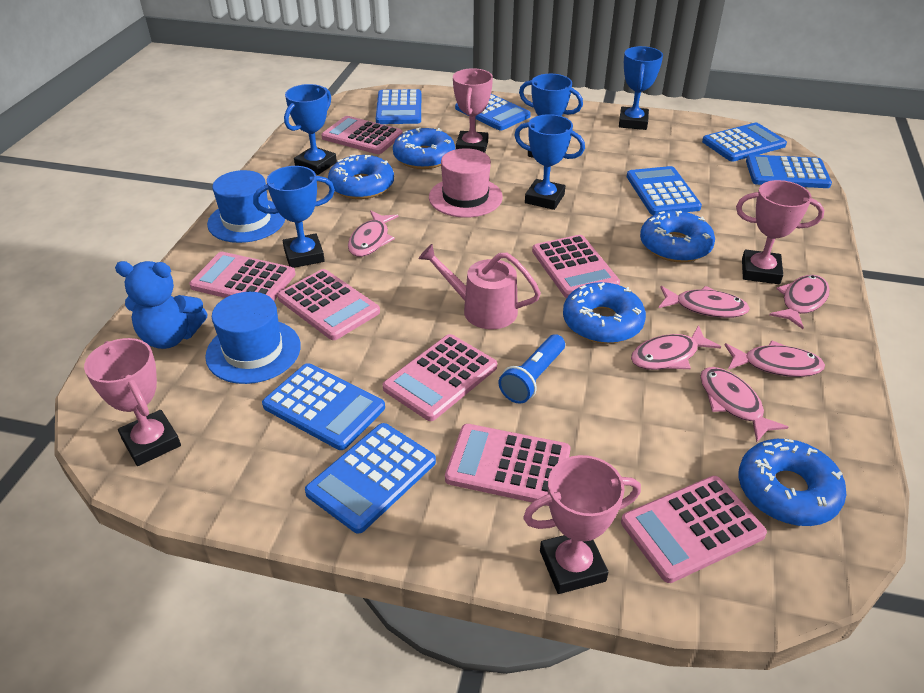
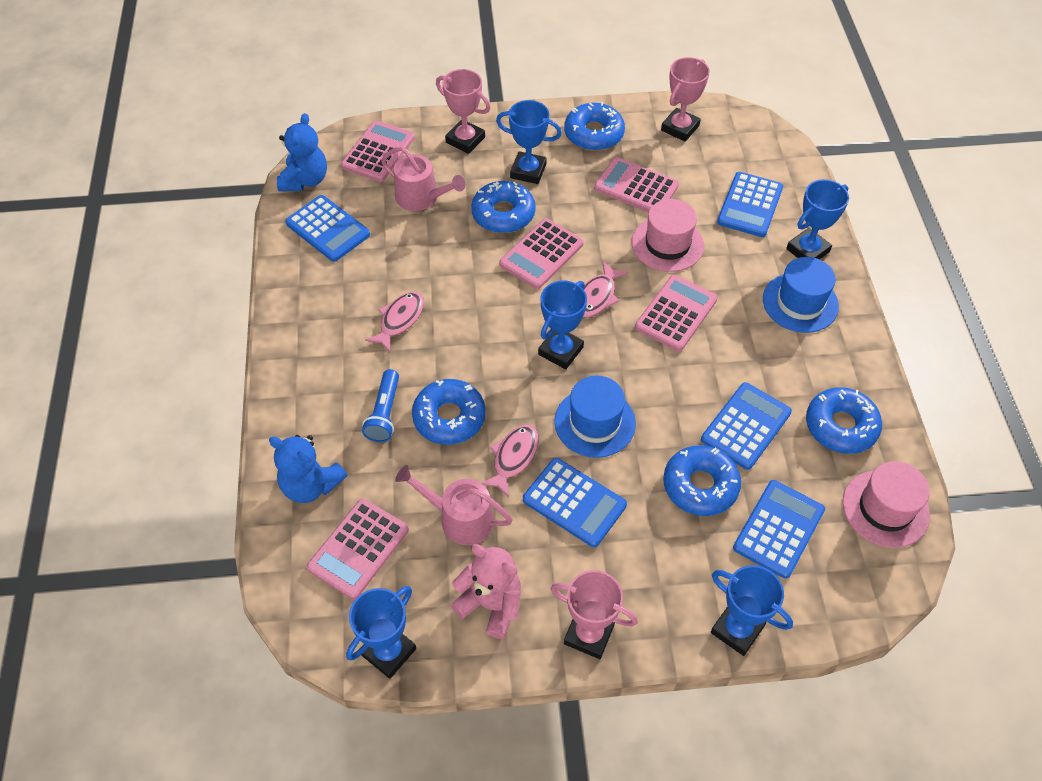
blue calculator: 7 -> 5
blue teddy bear: 1 -> 2
pink calculator: 7 -> 5
pink fish: 6 -> 3
pink hat: 1 -> 2
pink teddy bear: 0 -> 1
pink trophy: 4 -> 3
pink watering can: 1 -> 2

